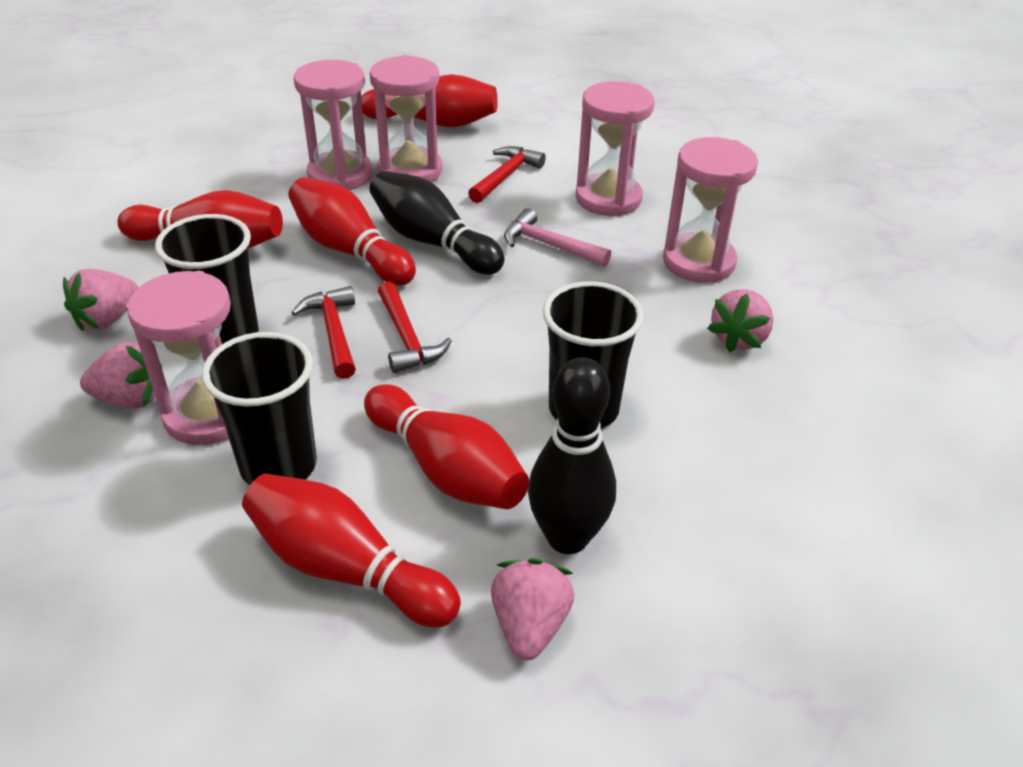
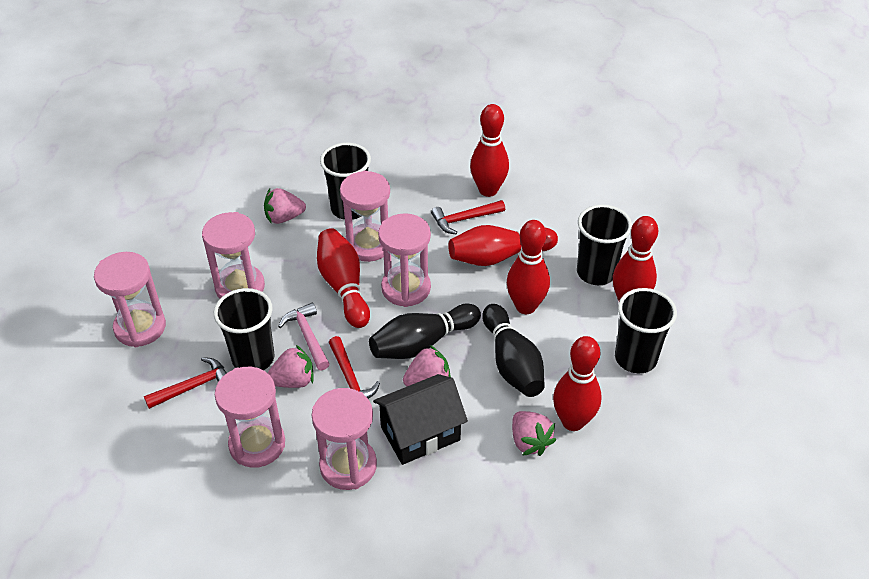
black cup: 3 -> 4
black house: 0 -> 1
pink hourglass: 5 -> 6
red bowling pin: 5 -> 6

